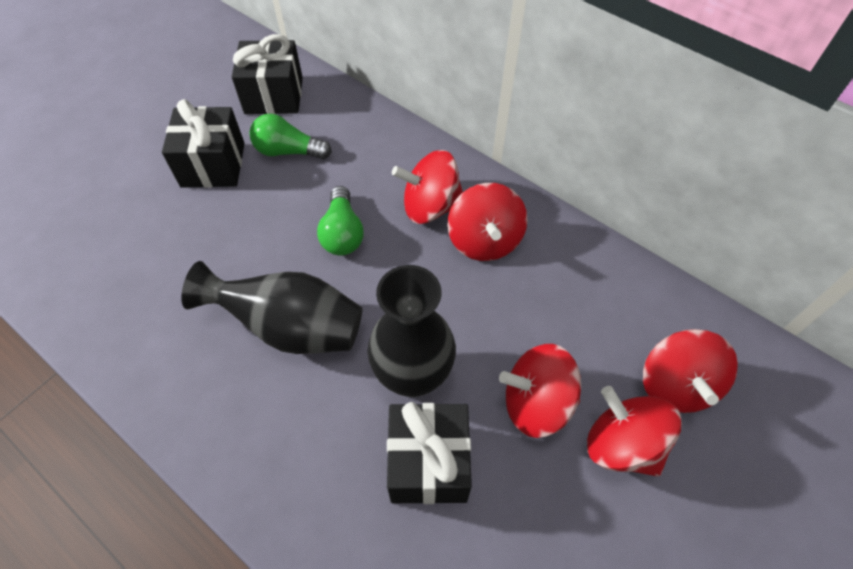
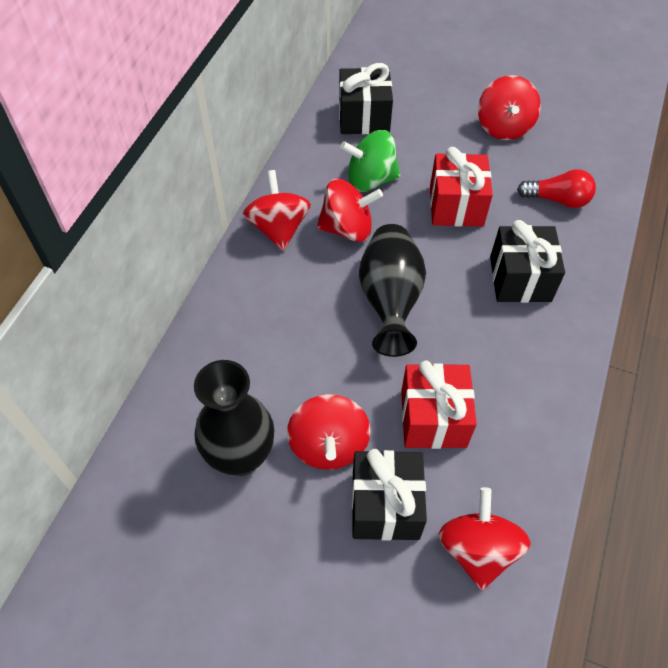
green light bulb: 2 -> 0
green spinning top: 0 -> 1
red gift: 0 -> 2
red light bulb: 0 -> 1

